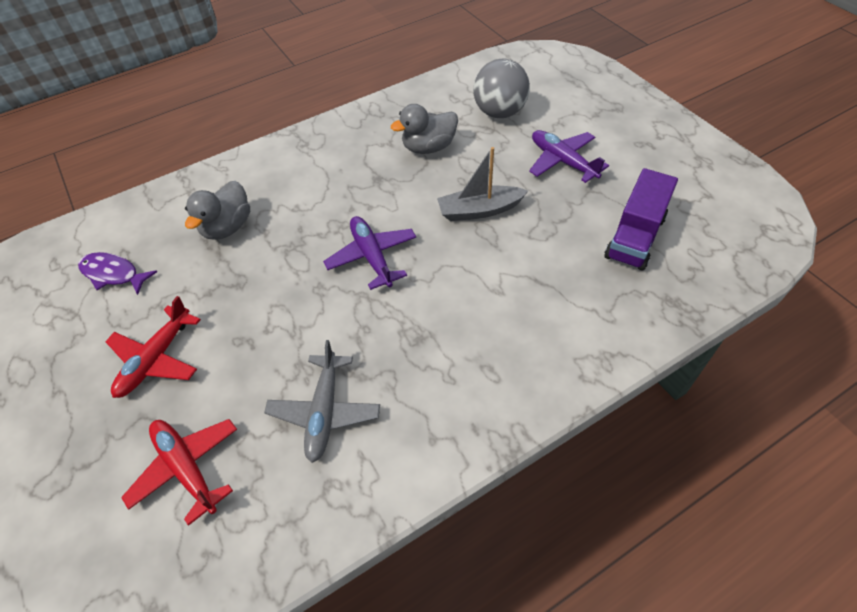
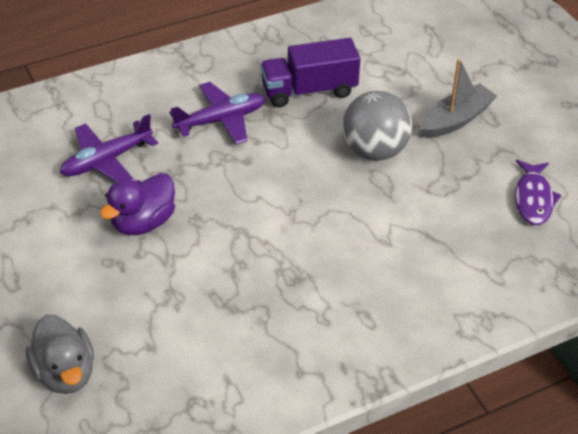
grey duck: 2 -> 1
grey plane: 1 -> 0
purple duck: 0 -> 1
red plane: 2 -> 0

